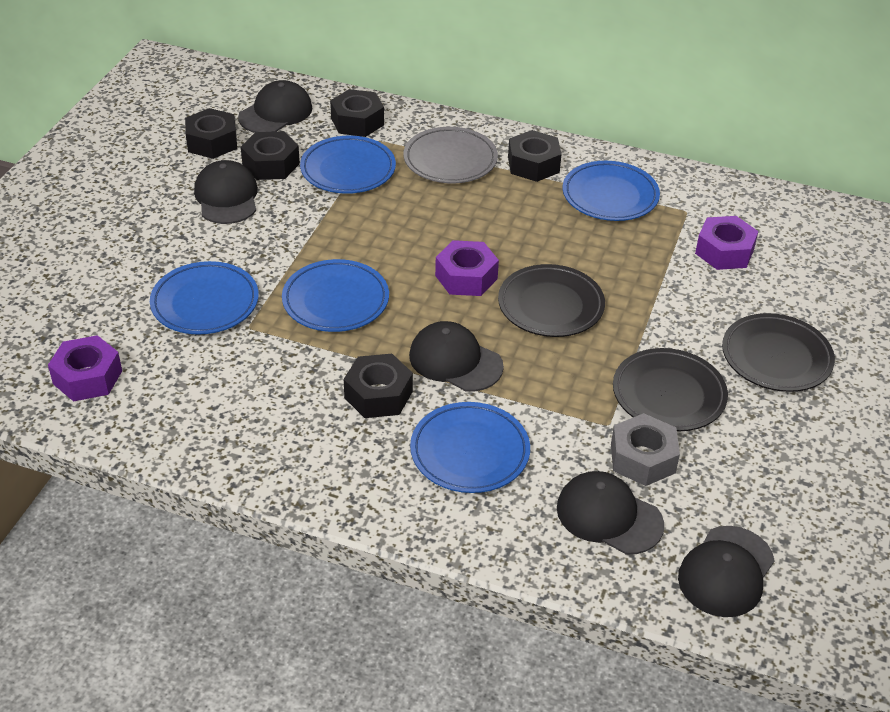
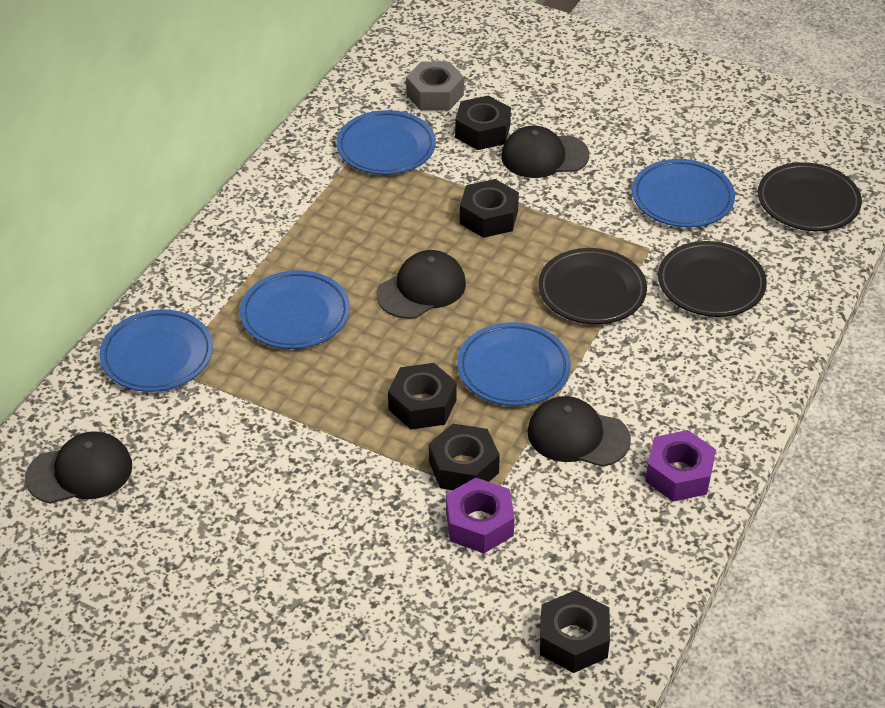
black cap: 5 -> 4
grey plate: 1 -> 0
purple nut: 3 -> 2

